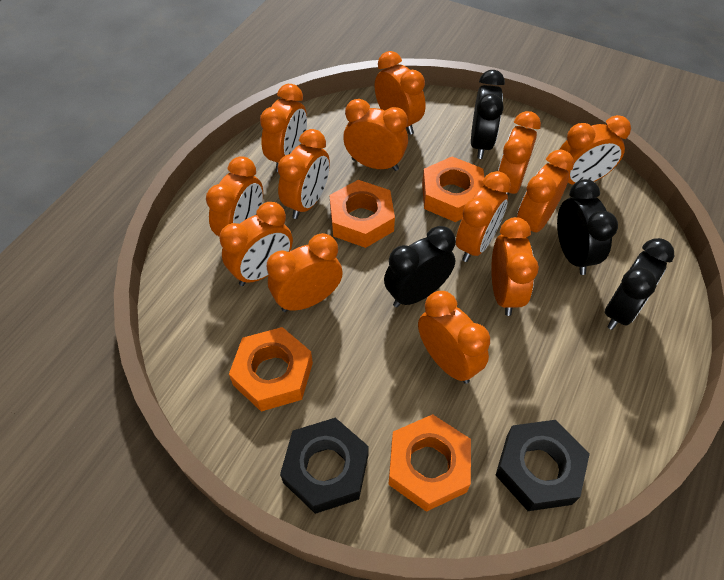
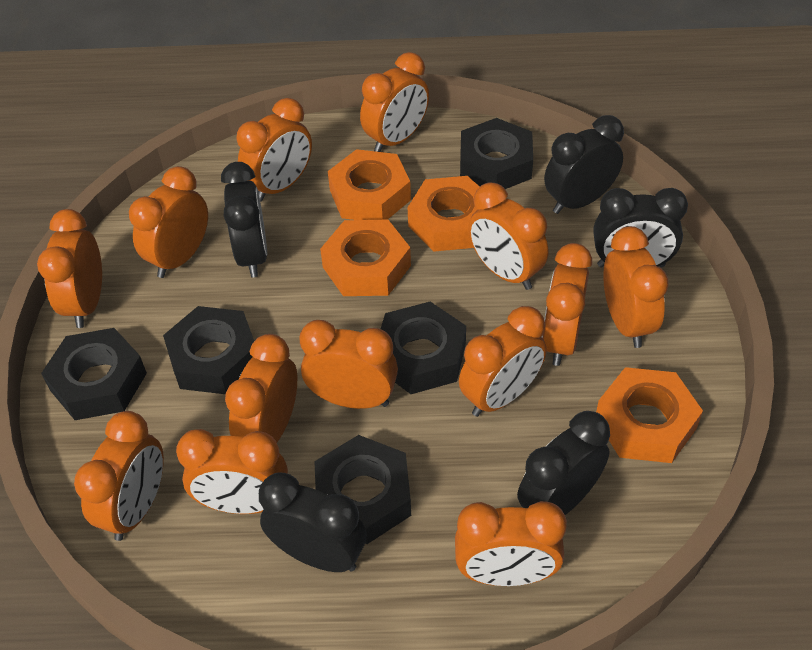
black clock: 4 -> 5
black nut: 2 -> 5

